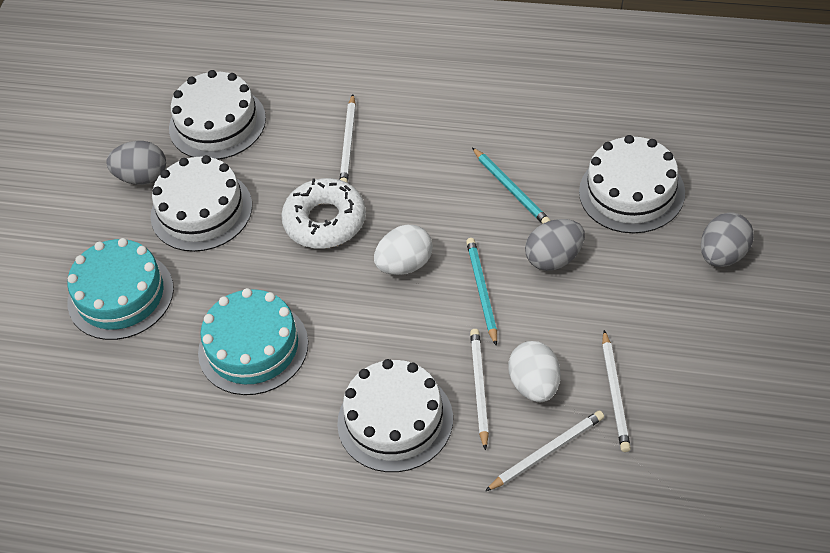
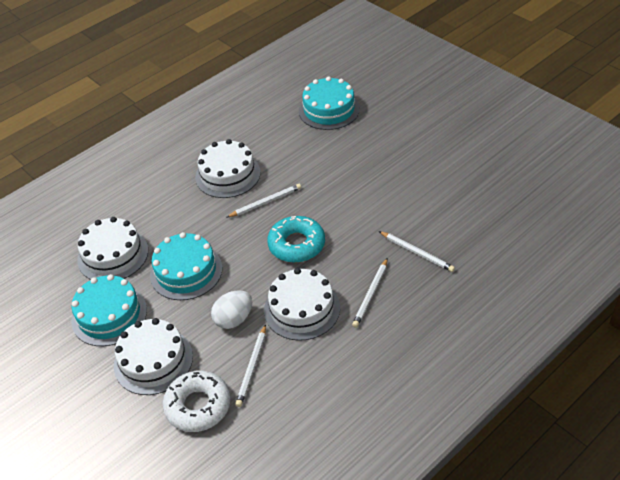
grey egg: 3 -> 0
turquoise cake: 2 -> 3
turquoise donut: 0 -> 1
turquoise pencil: 2 -> 0
white egg: 2 -> 1

